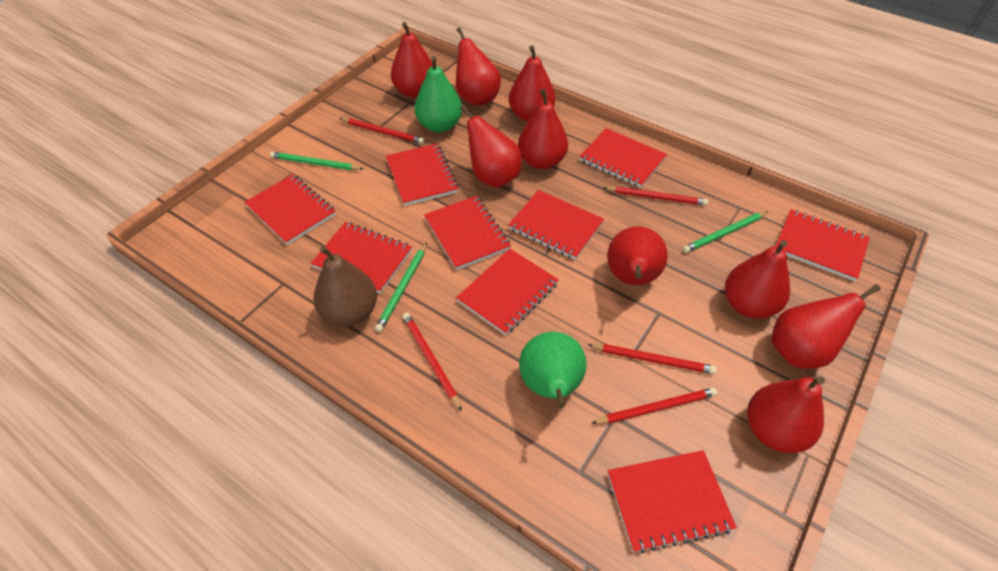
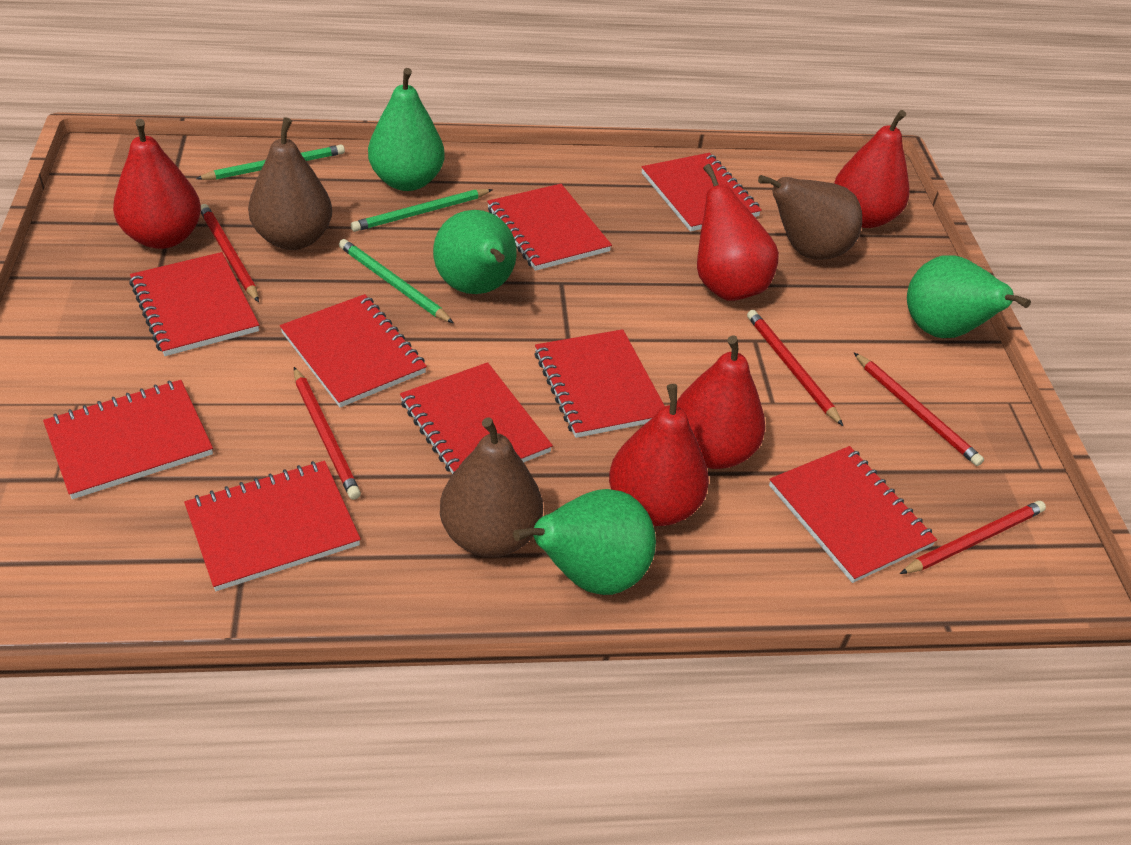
brown pear: 1 -> 3
green pear: 2 -> 4
red pear: 9 -> 5

